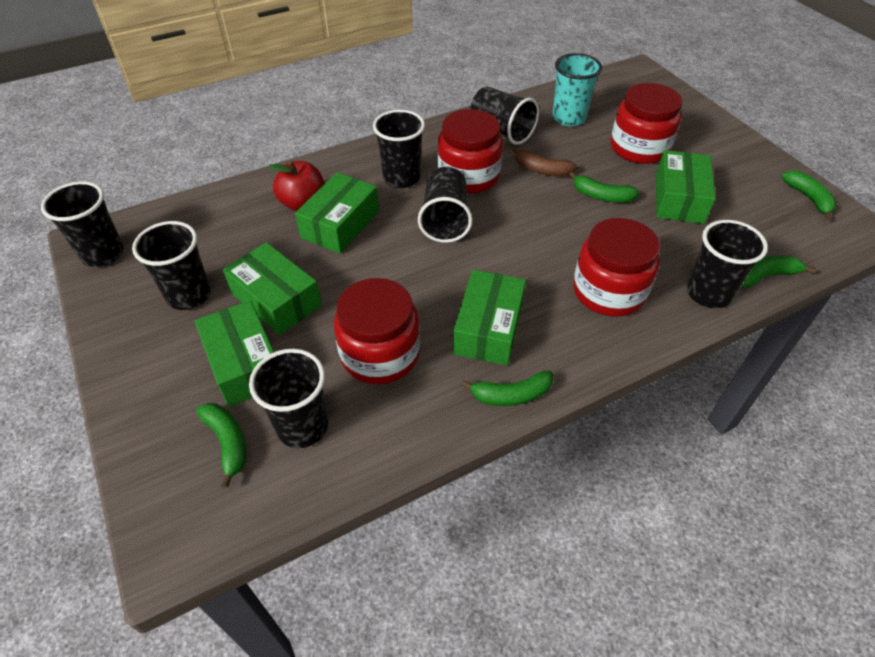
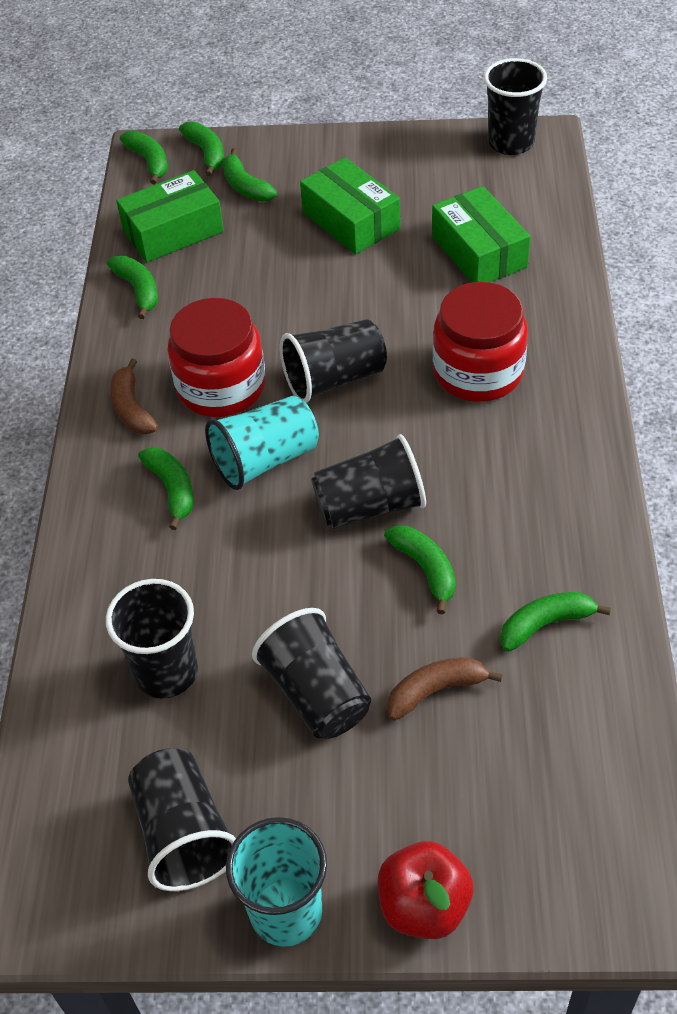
black cup: 7 -> 6
brown banana: 1 -> 2
green banana: 5 -> 7
green box: 5 -> 3
red jar: 4 -> 2
turquoise cup: 1 -> 2

